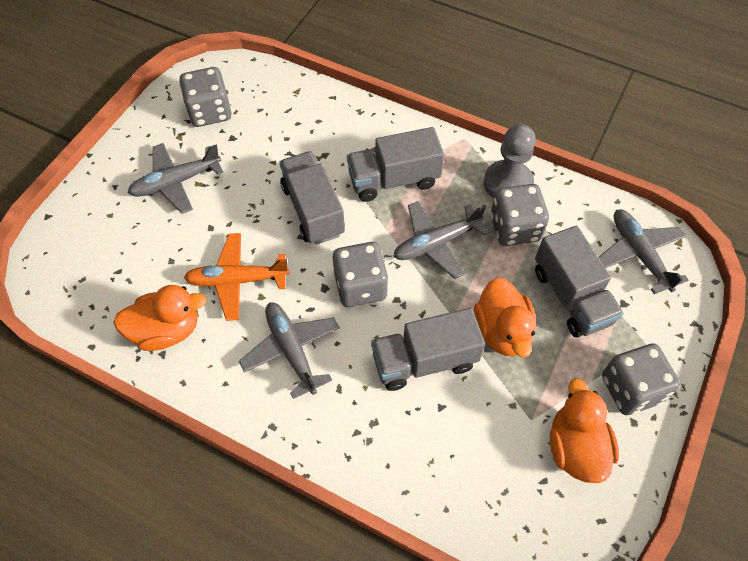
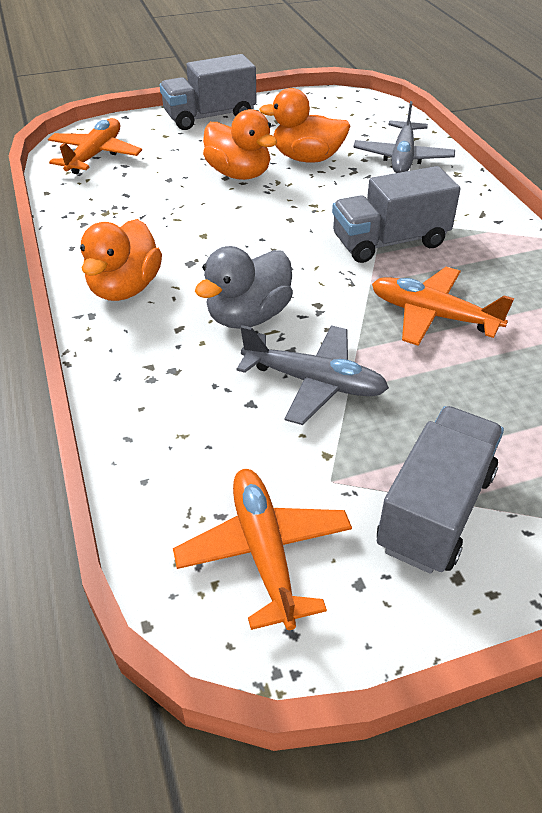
grey dice: 4 -> 0
grey duck: 0 -> 1
grey pawn: 1 -> 0
grey plane: 4 -> 2
grey truck: 4 -> 3
orange plane: 1 -> 3

